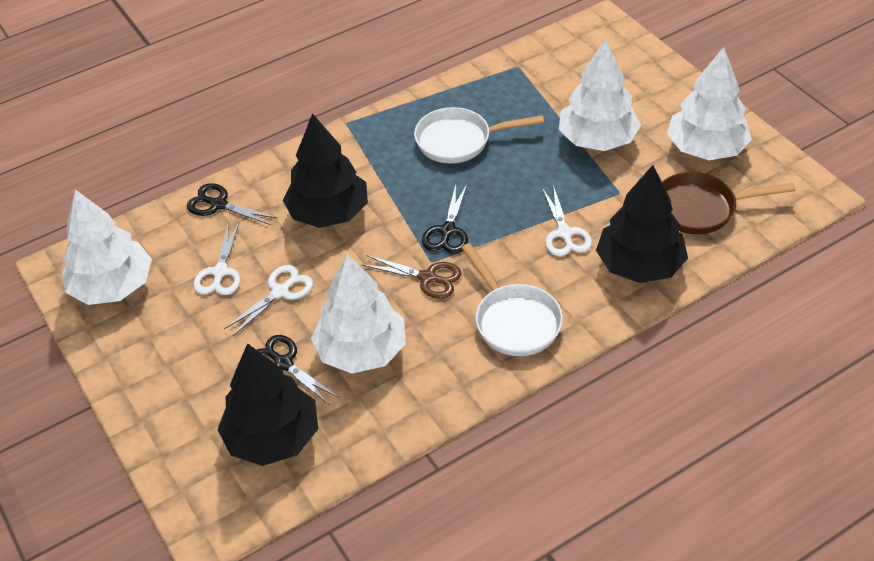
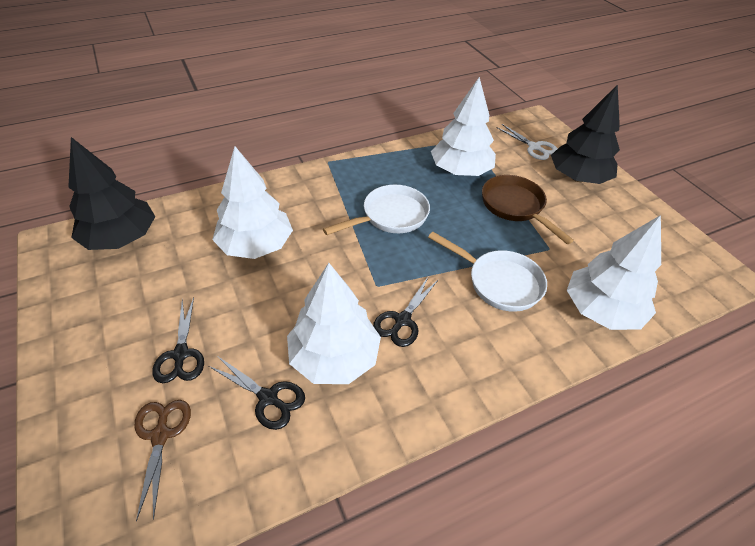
black tree: 3 -> 2
white scissors: 3 -> 1

